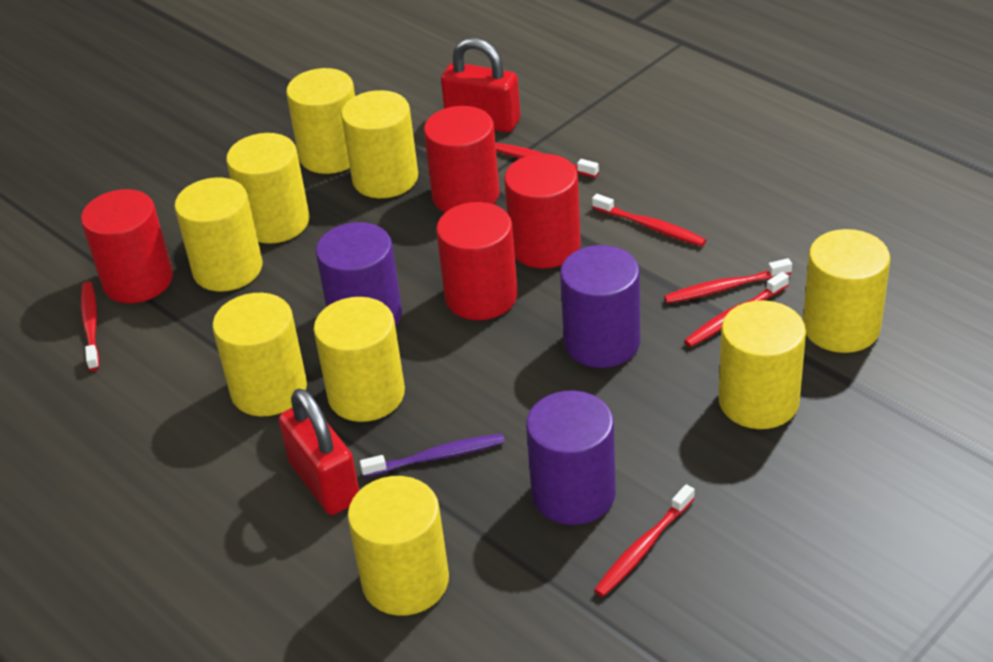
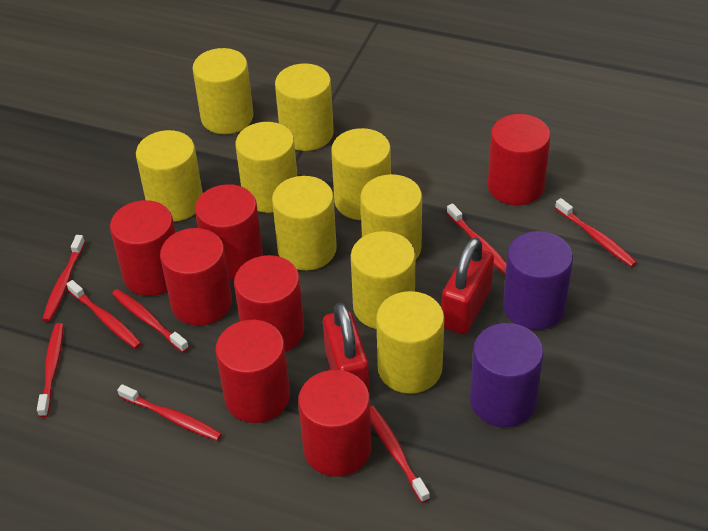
purple cylinder: 3 -> 2
purple toothbrush: 1 -> 0
red cylinder: 4 -> 7
red toothbrush: 6 -> 8

